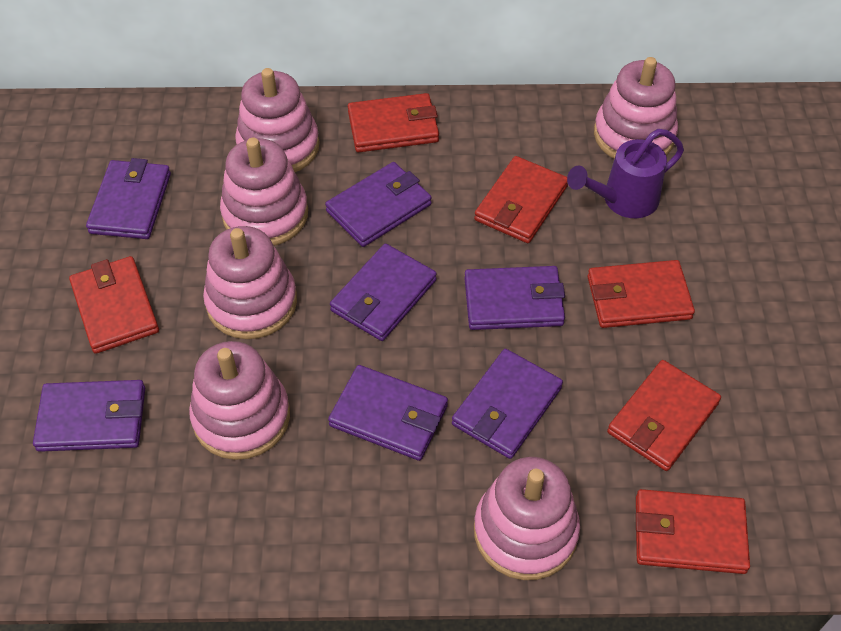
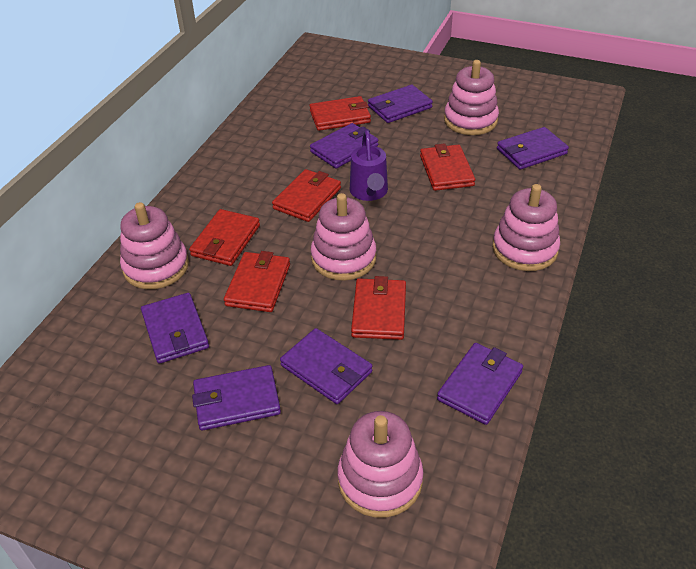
pink stacking toy: 6 -> 5

